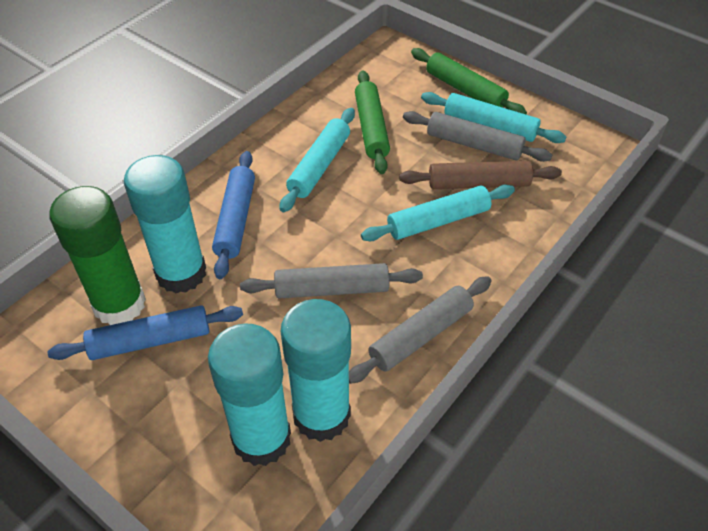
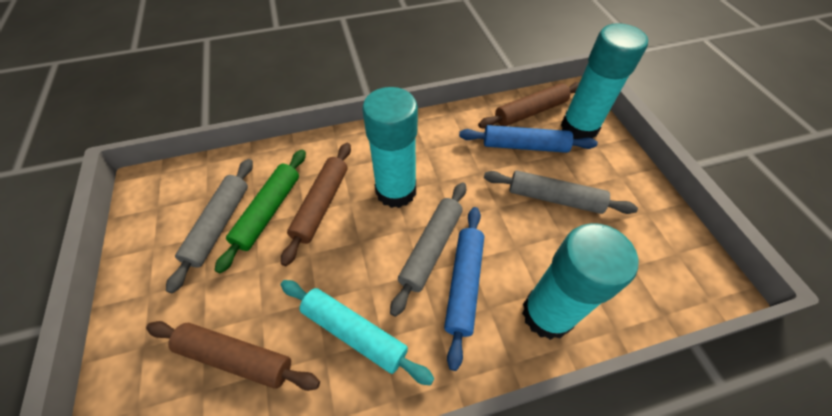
brown rolling pin: 1 -> 3
green glue stick: 1 -> 0
green rolling pin: 2 -> 1
turquoise rolling pin: 3 -> 1

